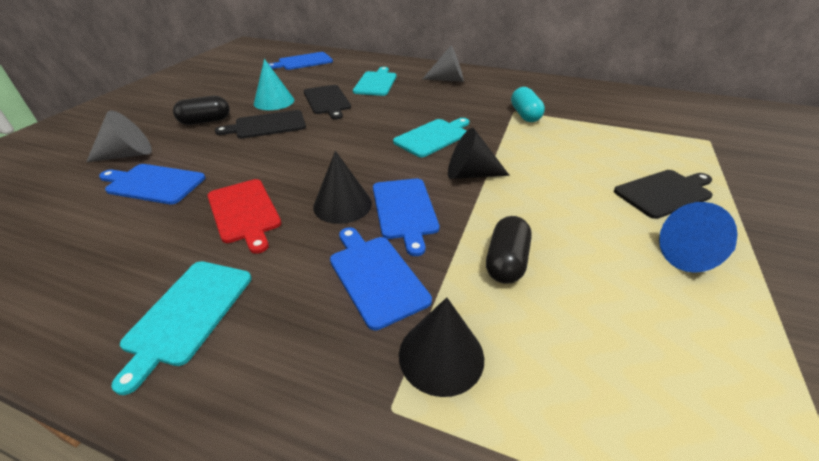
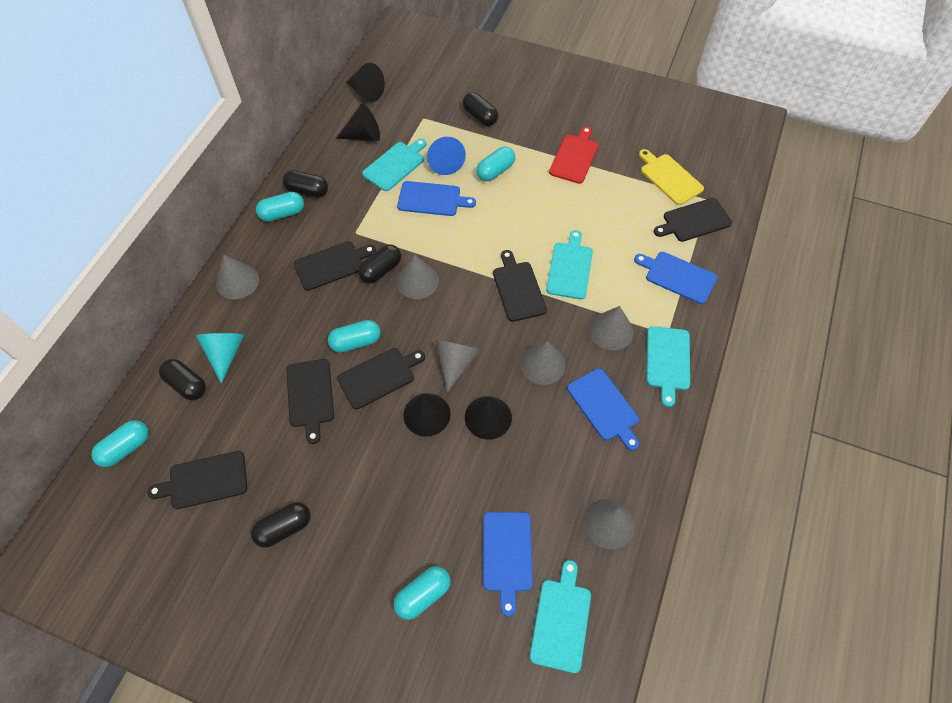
black capsule: 2 -> 5
black cone: 3 -> 4
black cutting board: 3 -> 6
grey cone: 2 -> 6
turquoise capsule: 1 -> 5
turquoise cutting board: 3 -> 4
yellow cutting board: 0 -> 1

